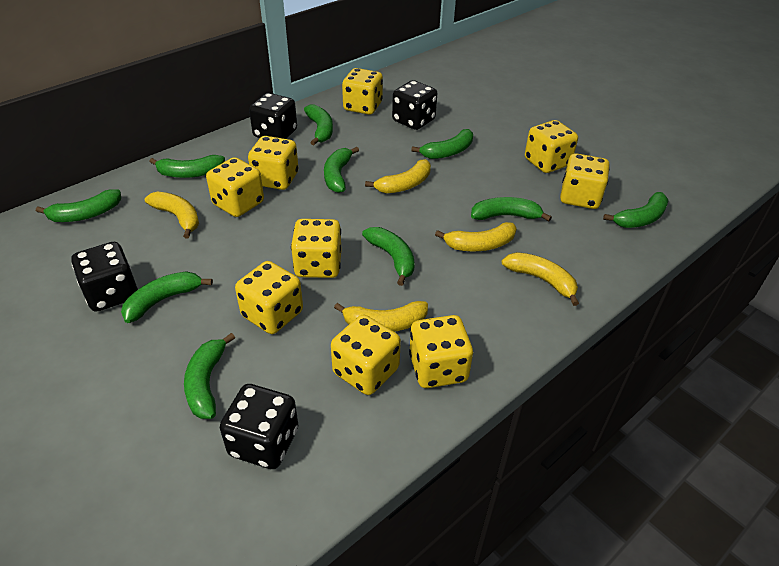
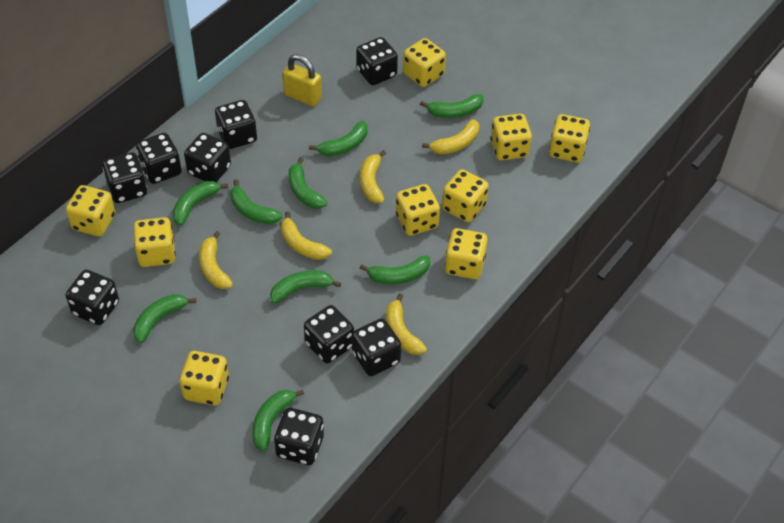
black dice: 4 -> 9
green banana: 10 -> 9
yellow padlock: 0 -> 1

